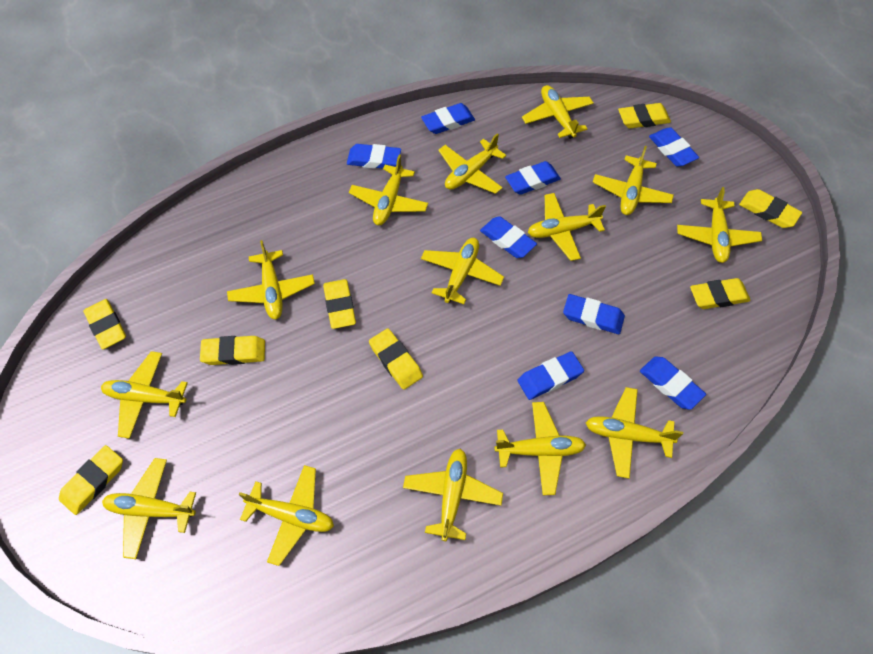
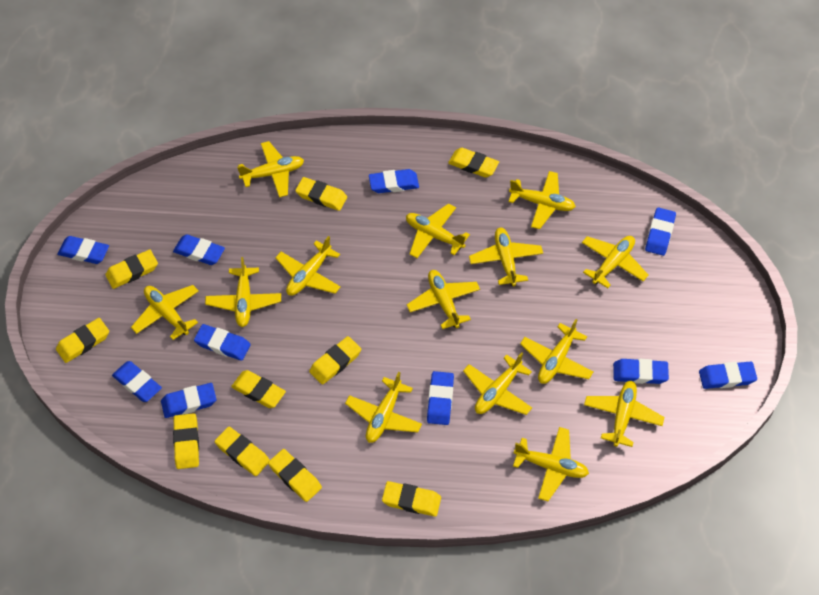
blue eraser: 8 -> 10
yellow eraser: 8 -> 10

